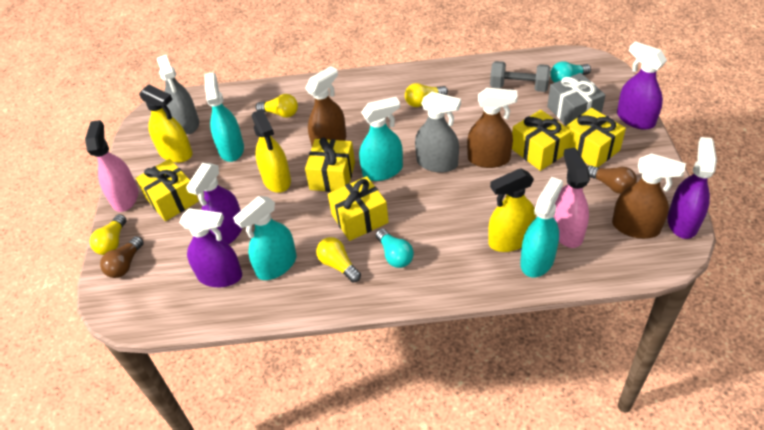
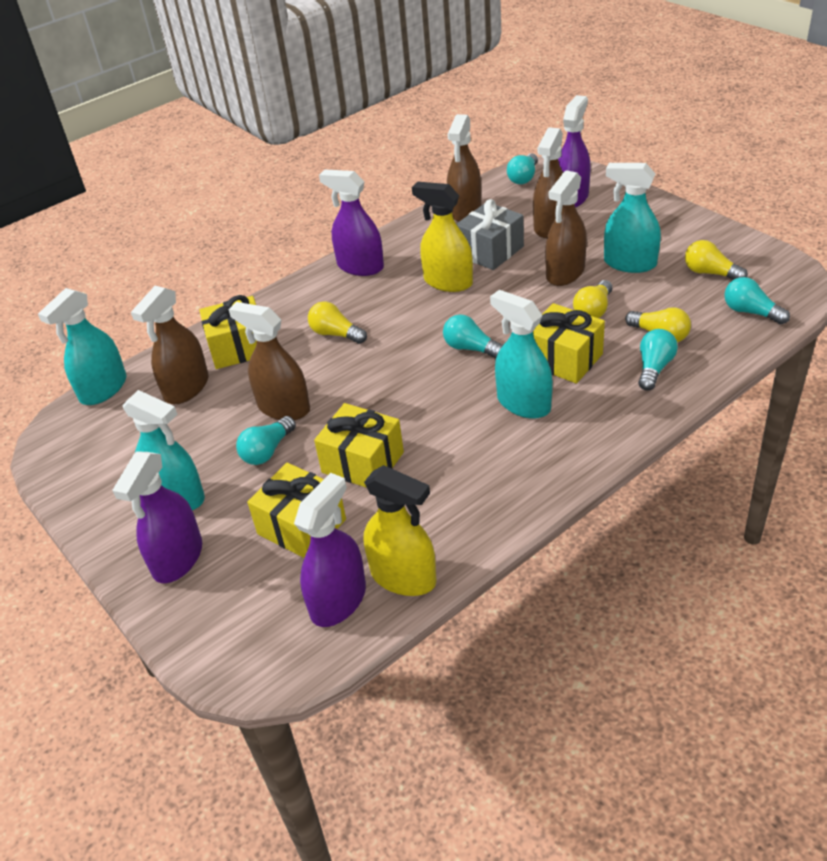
brown light bulb: 2 -> 0
brown spray bottle: 3 -> 5
grey dumbbell: 1 -> 0
grey spray bottle: 2 -> 0
pink spray bottle: 2 -> 0
turquoise light bulb: 2 -> 5
yellow gift: 5 -> 4
yellow spray bottle: 3 -> 2

